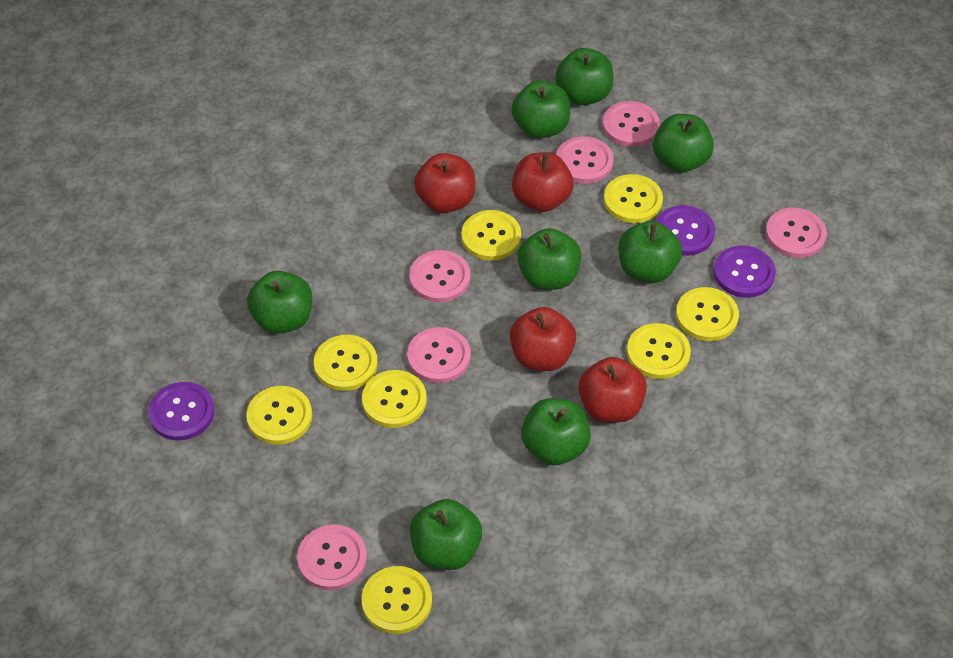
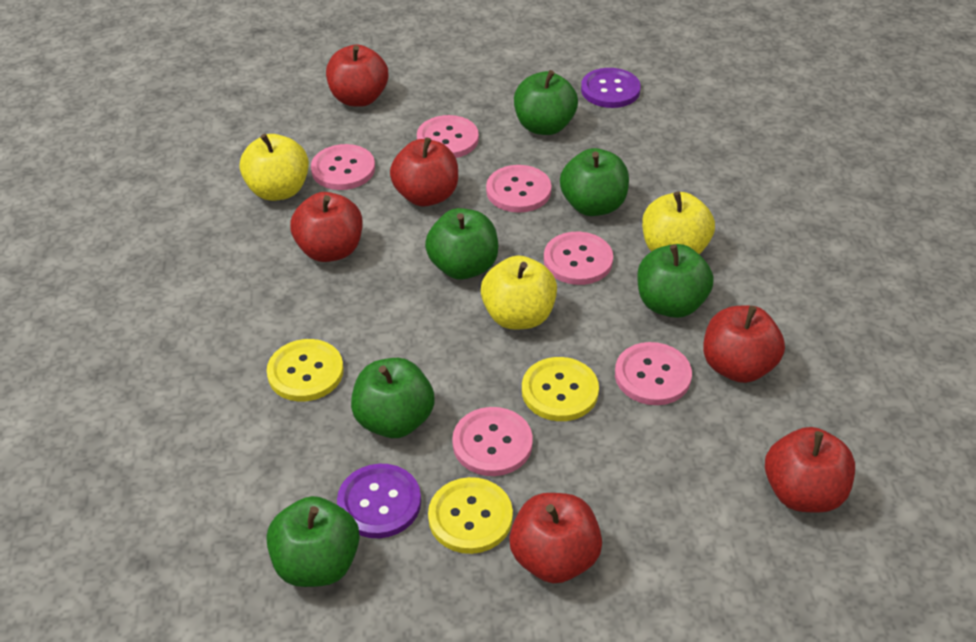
green apple: 8 -> 6
purple button: 3 -> 2
red apple: 4 -> 6
yellow apple: 0 -> 3
yellow button: 8 -> 3

